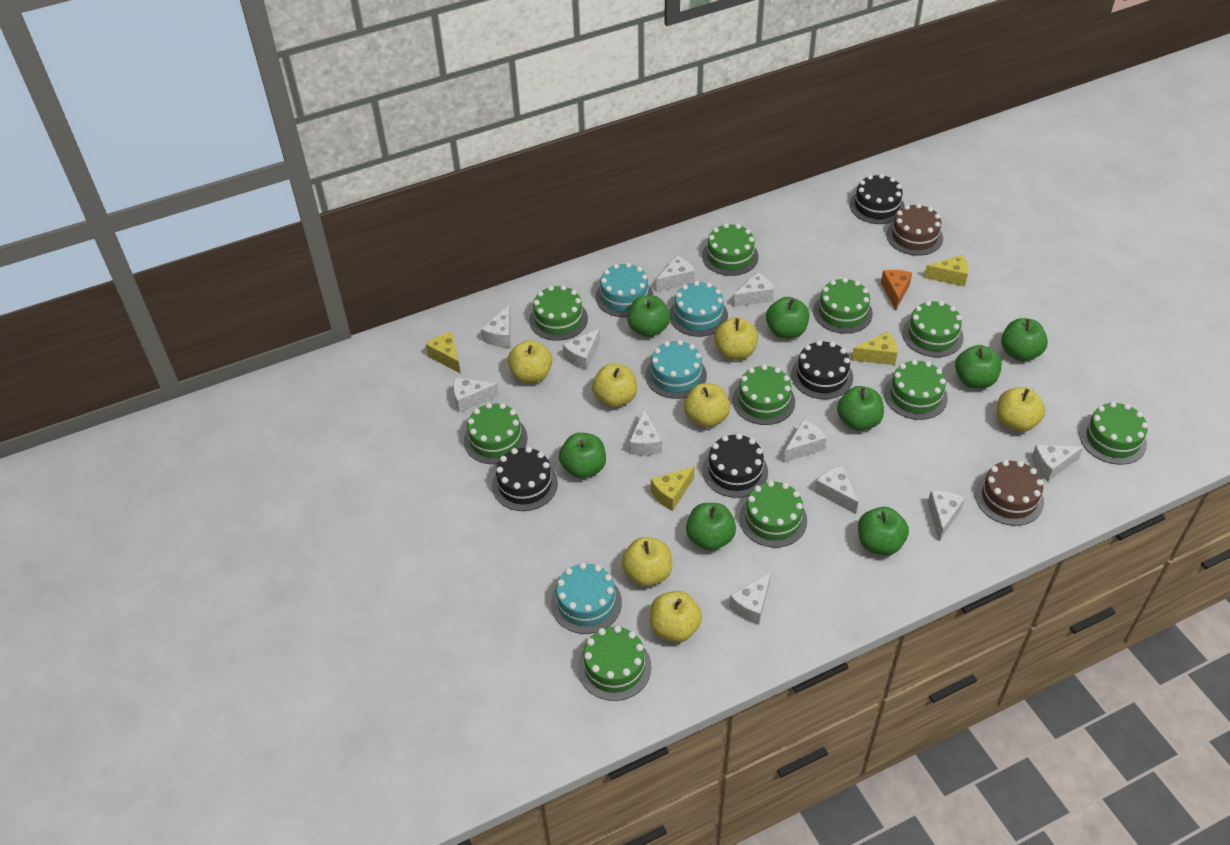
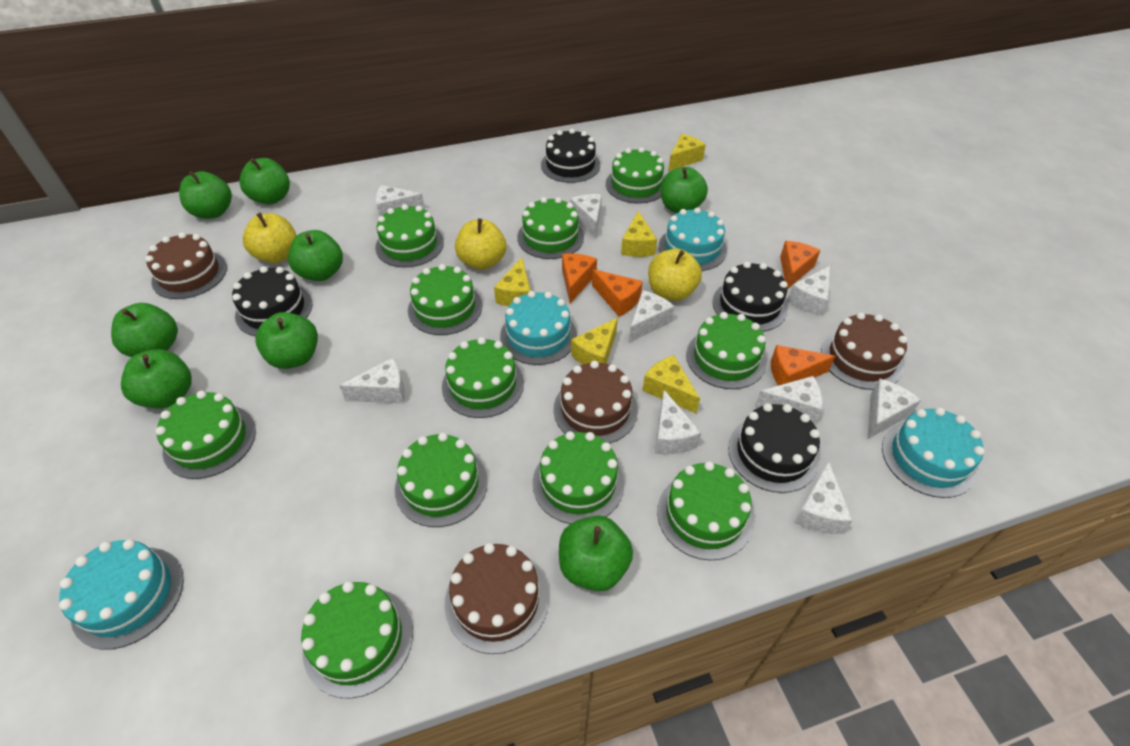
brown cake: 2 -> 4
green cake: 10 -> 11
orange cheese: 1 -> 4
white cheese: 11 -> 9
yellow apple: 7 -> 3
yellow cheese: 4 -> 5

